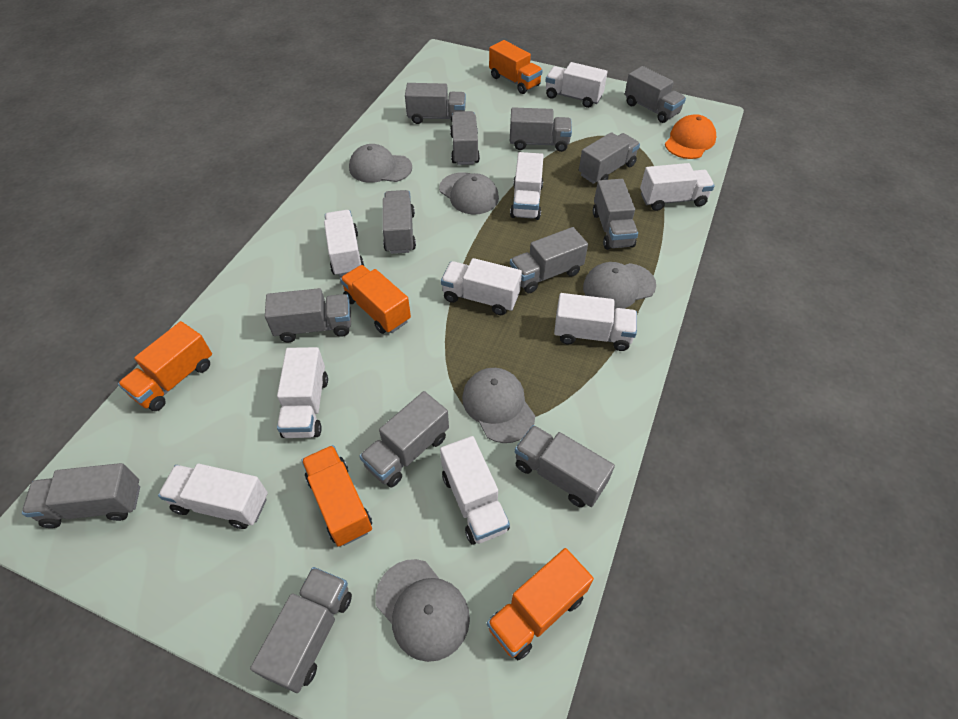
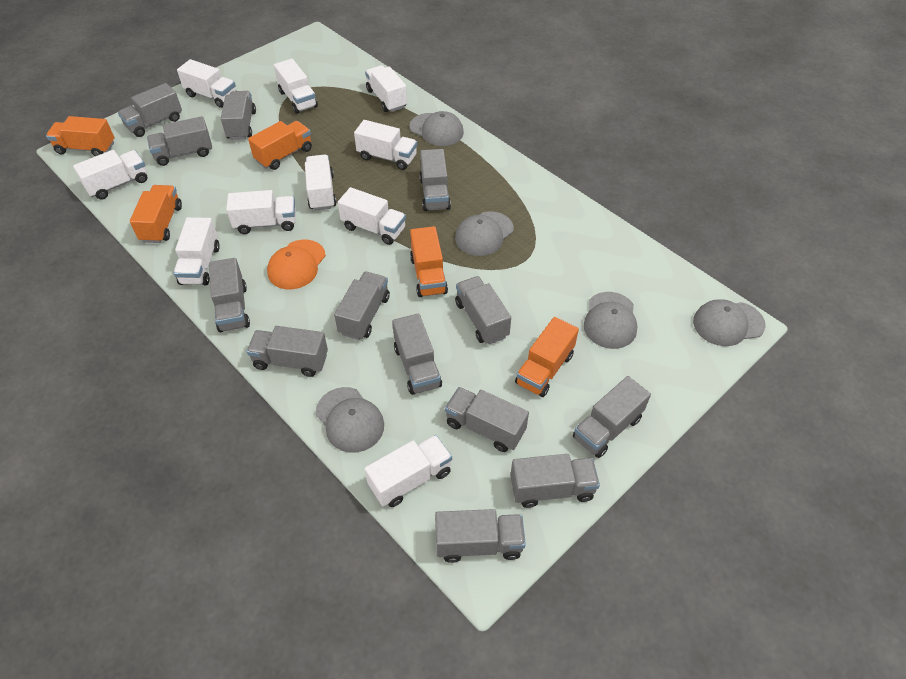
white truck: 9 -> 10

